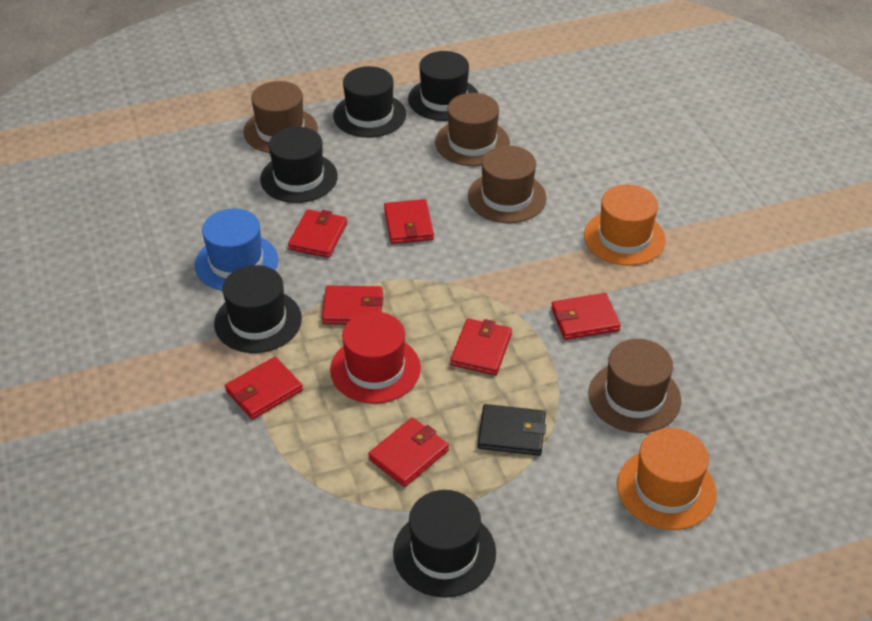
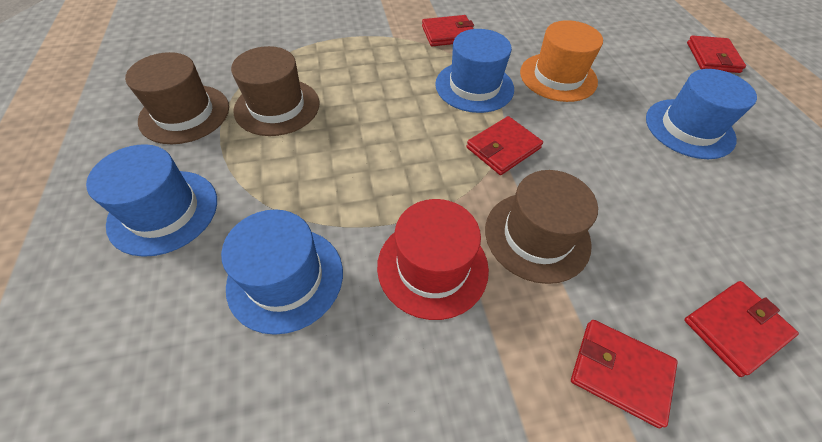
black hat: 5 -> 0
black wallet: 1 -> 0
blue hat: 1 -> 4
brown hat: 4 -> 3
orange hat: 2 -> 1
red wallet: 7 -> 5

